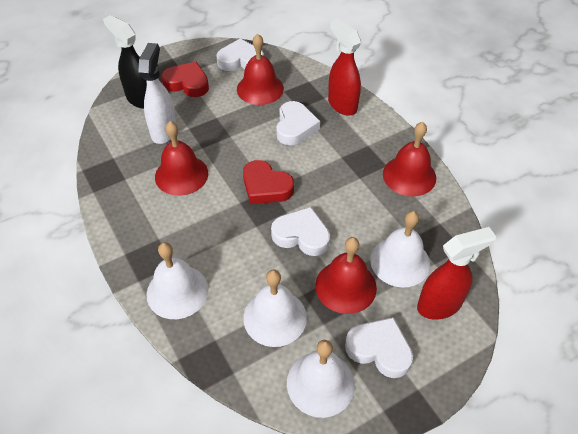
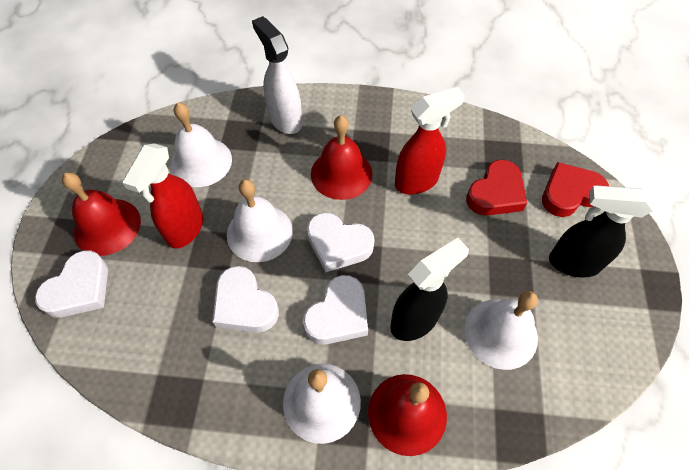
black spray bottle: 1 -> 2
red bell: 4 -> 3

